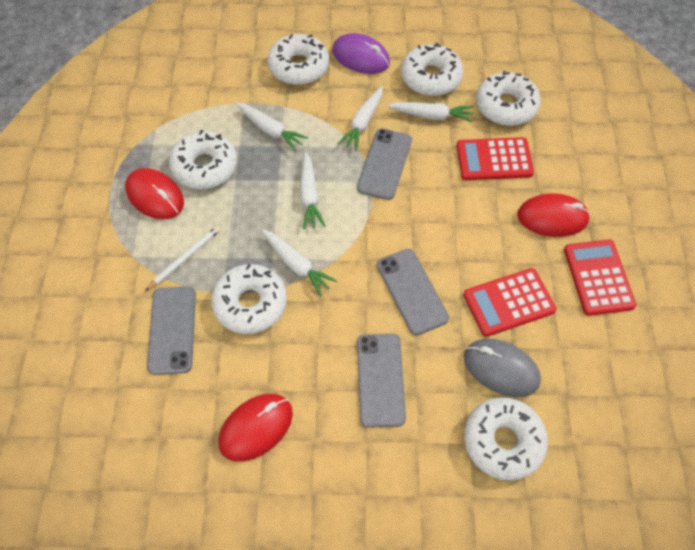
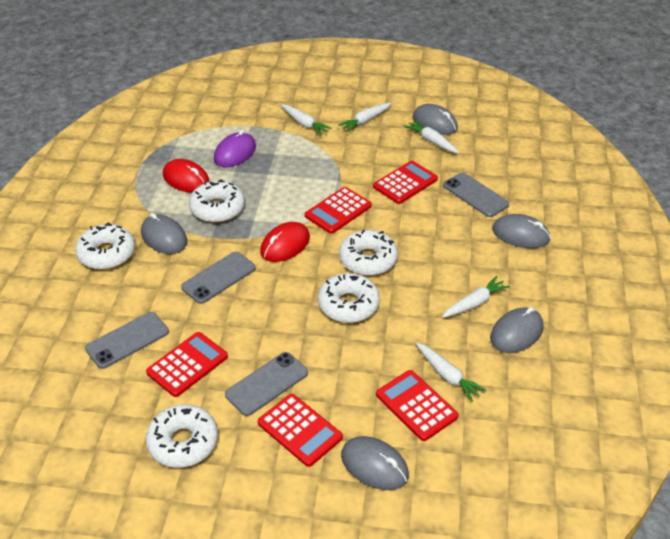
grey mouse: 1 -> 5
red calculator: 3 -> 5
red mouse: 3 -> 2
white donut: 6 -> 5
white pencil: 1 -> 0

